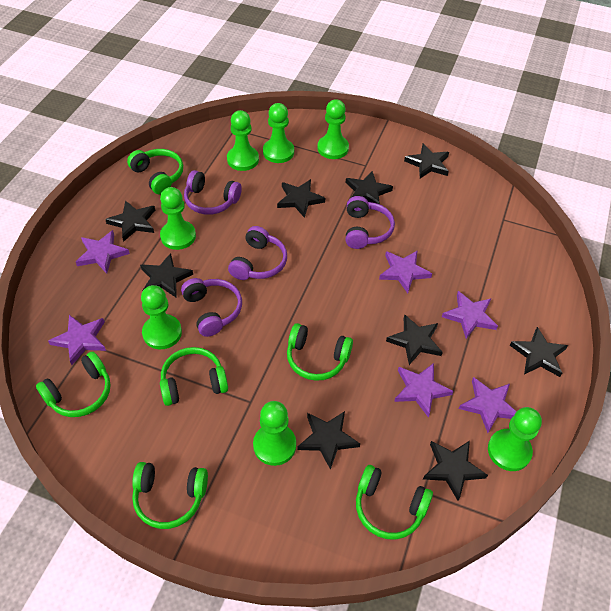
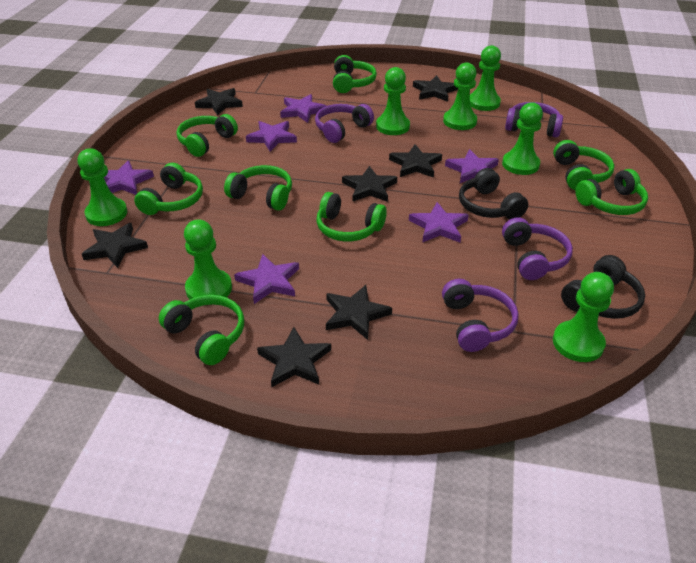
black headphones: 0 -> 2
black star: 9 -> 7
green headphones: 6 -> 8

